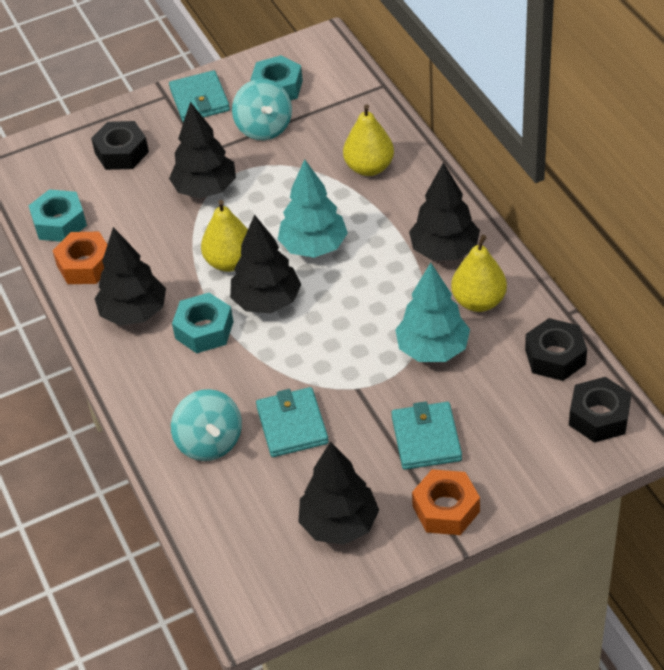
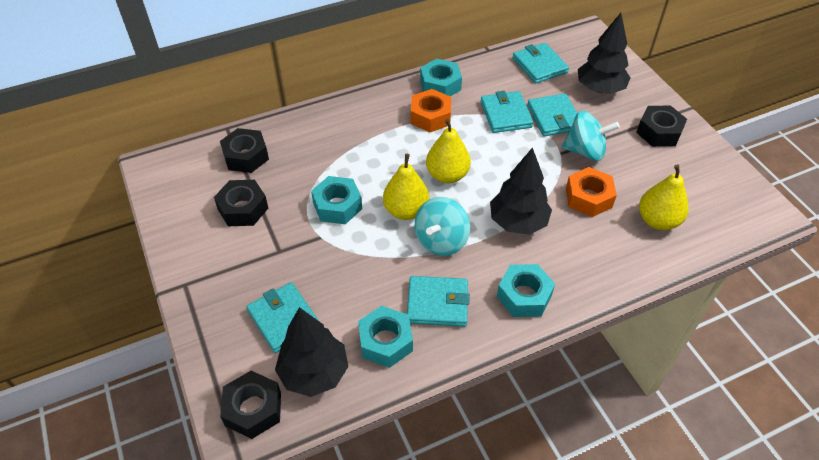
black nut: 3 -> 4
black tree: 5 -> 3
turquoise nut: 3 -> 4
turquoise tree: 2 -> 0
turquoise wallet: 3 -> 5

